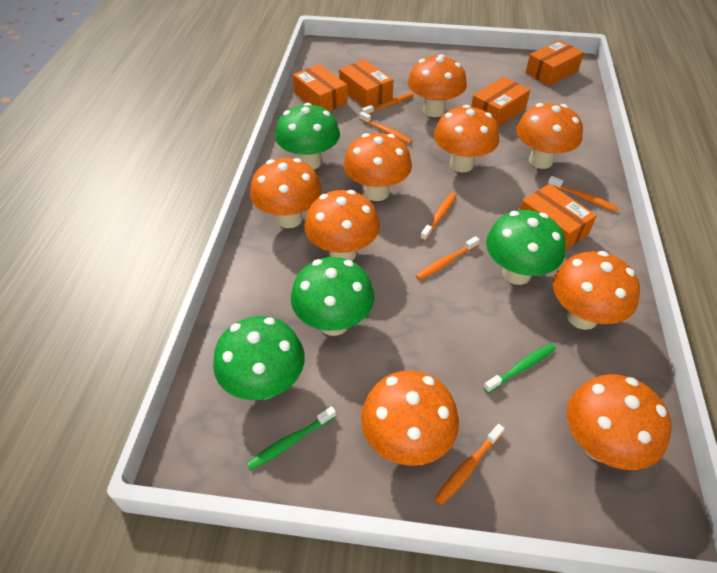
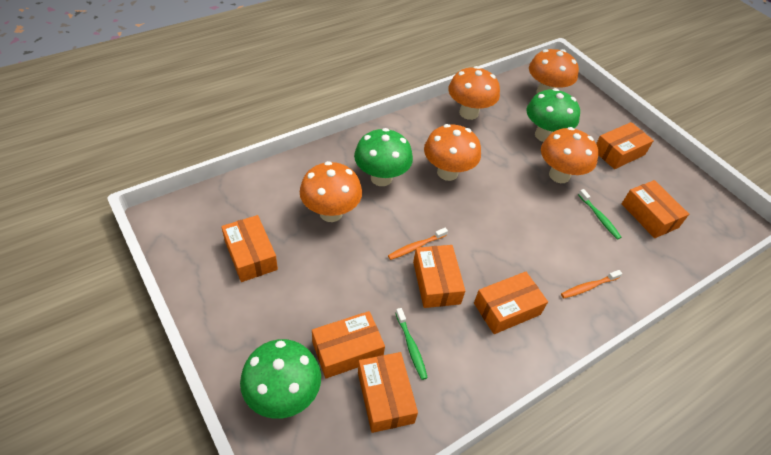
green mushroom: 4 -> 3
orange box: 5 -> 7
orange mushroom: 9 -> 5
orange toothbrush: 6 -> 2

